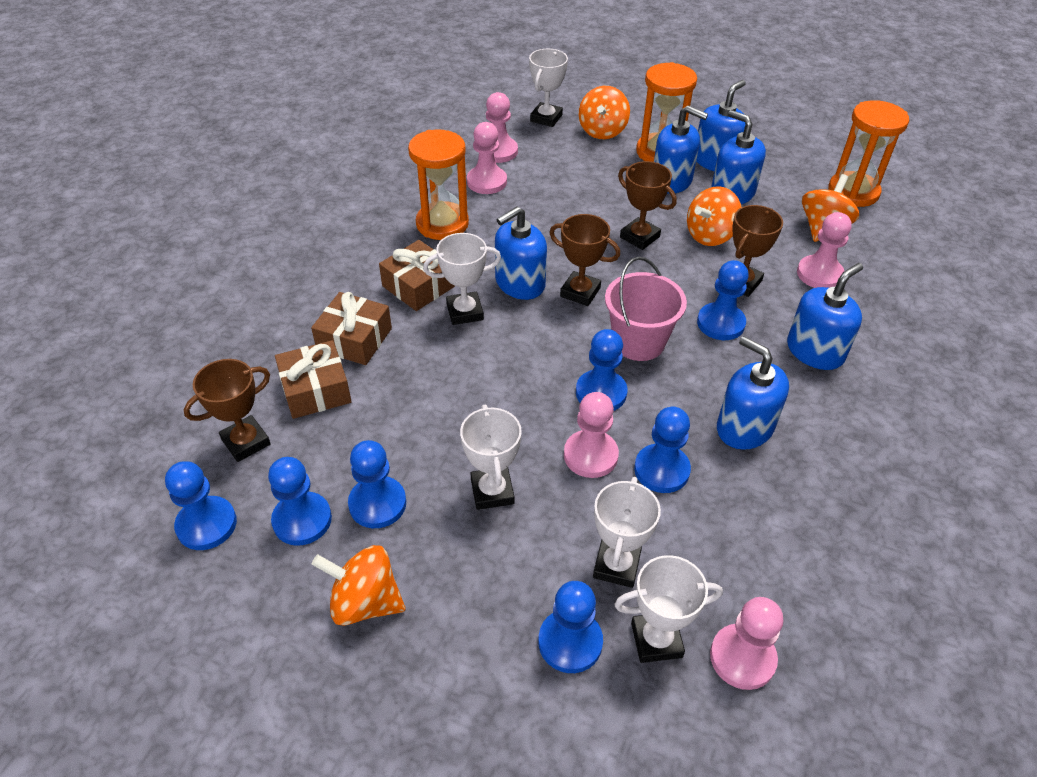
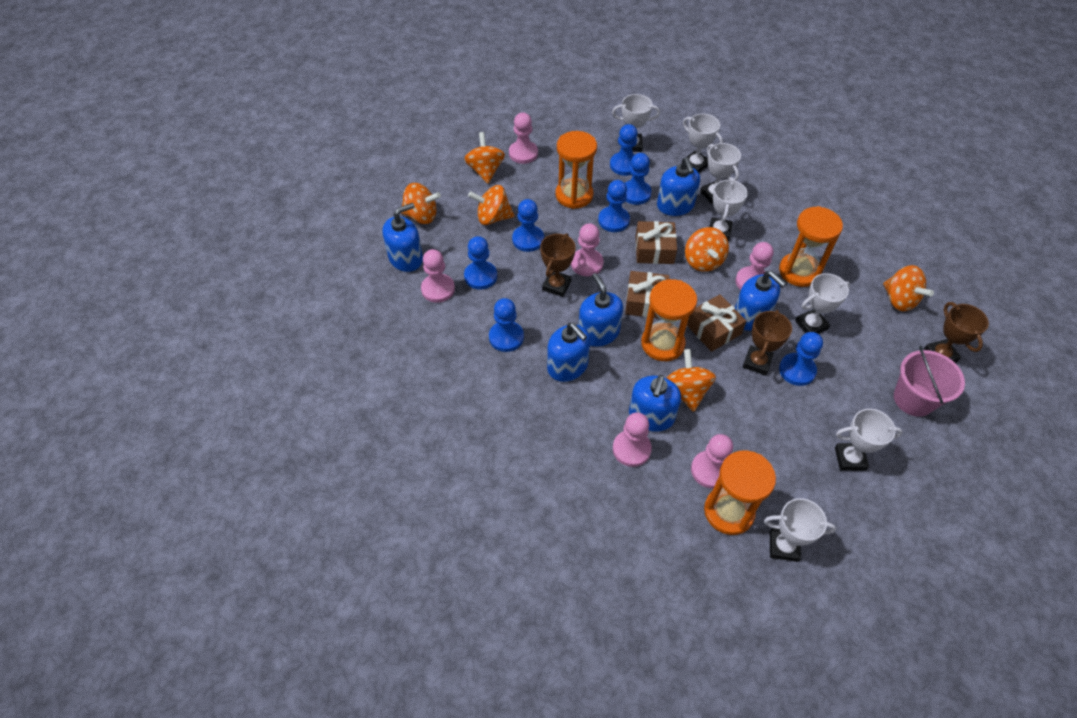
brown trophy: 4 -> 3
orange hourglass: 3 -> 4
orange spinning top: 4 -> 6
pink pawn: 5 -> 6
white trophy: 5 -> 7

